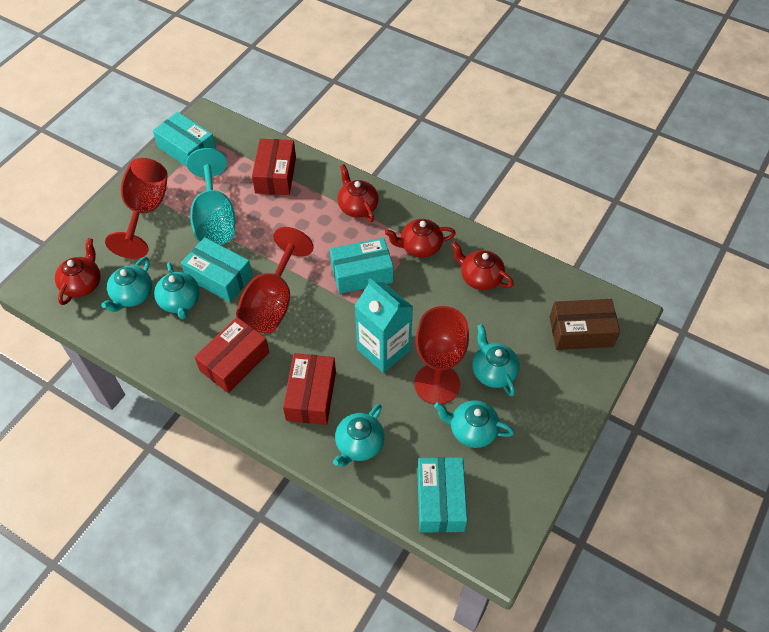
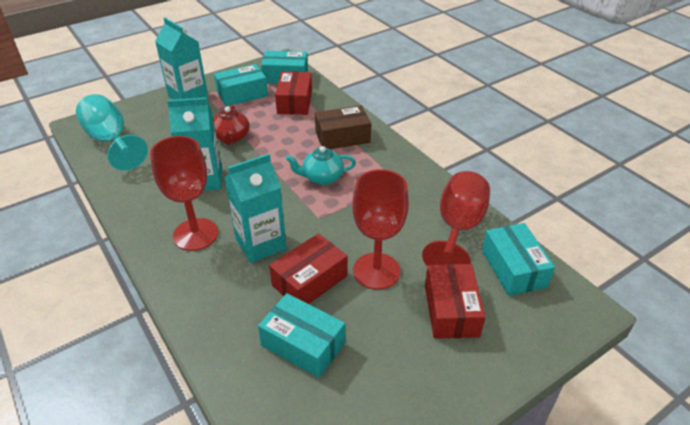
red teapot: 4 -> 1
turquoise carton: 1 -> 3
turquoise teapot: 5 -> 1

